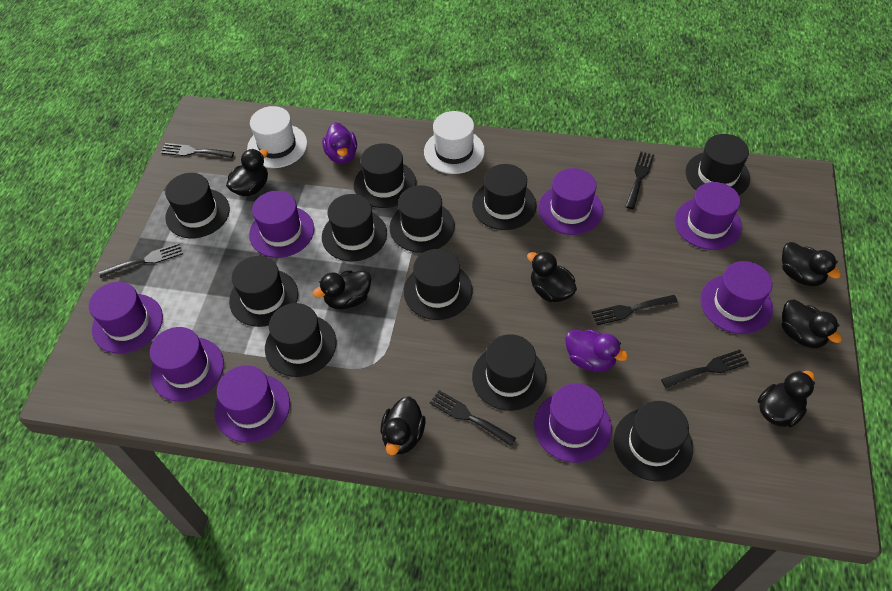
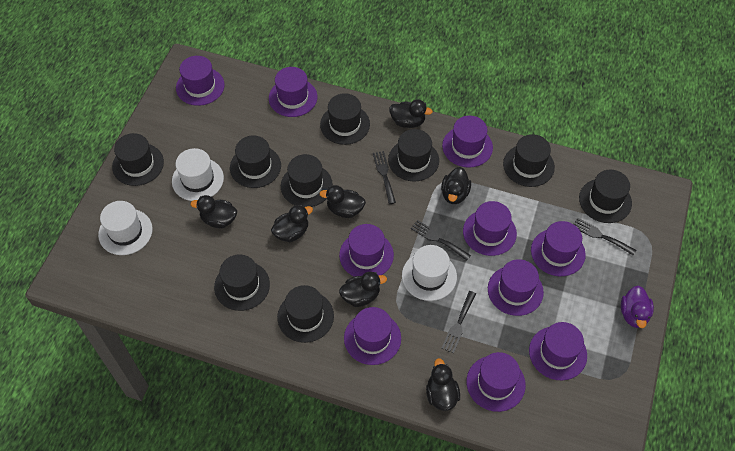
black fork: 6 -> 4
black hat: 11 -> 9
purple duck: 2 -> 1
purple hat: 8 -> 10
white hat: 2 -> 3

